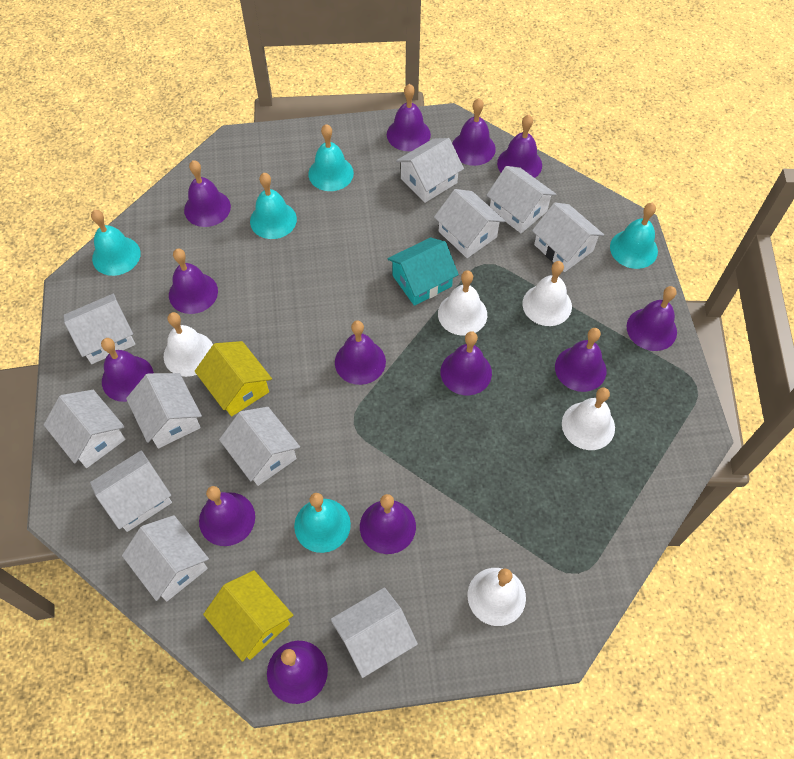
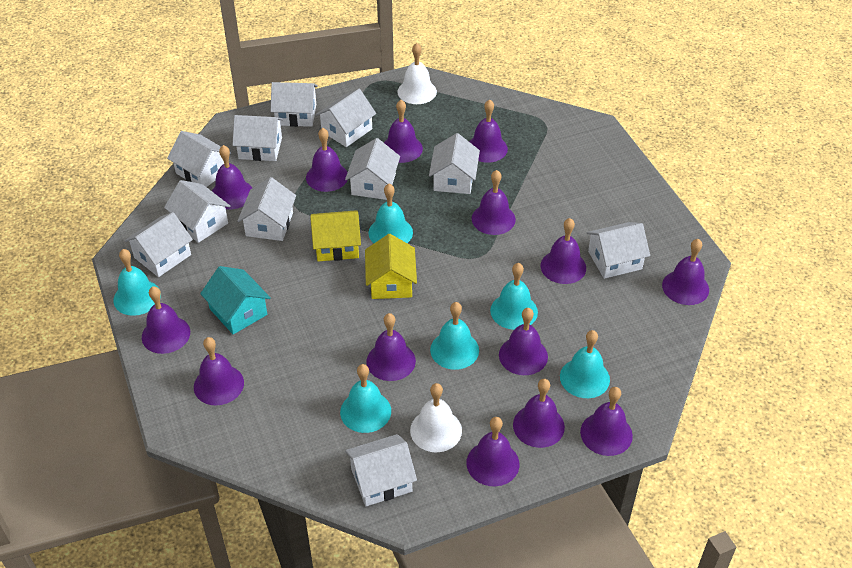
purple bell: 13 -> 14
turquoise bell: 5 -> 6
white bell: 5 -> 2

